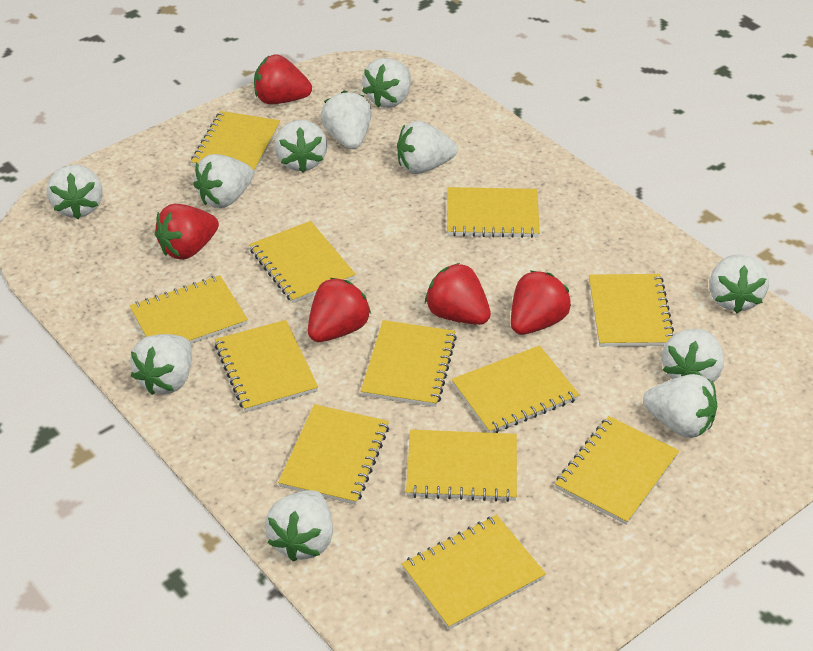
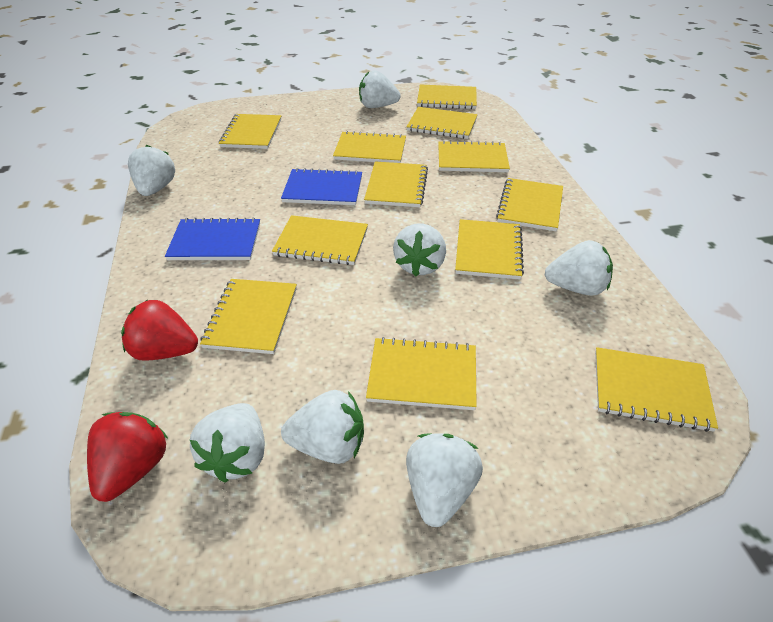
blue notebook: 0 -> 2
red strawberry: 5 -> 2
white strawberry: 11 -> 7

